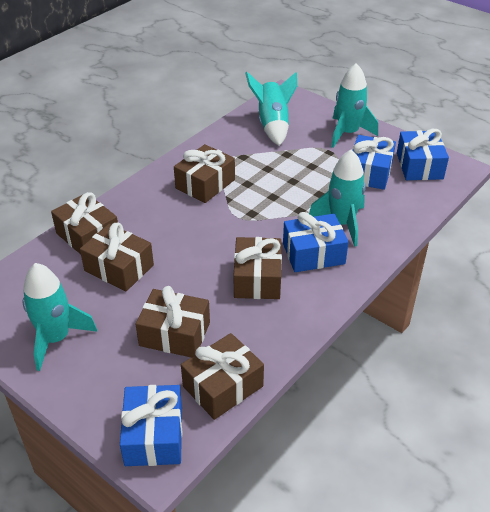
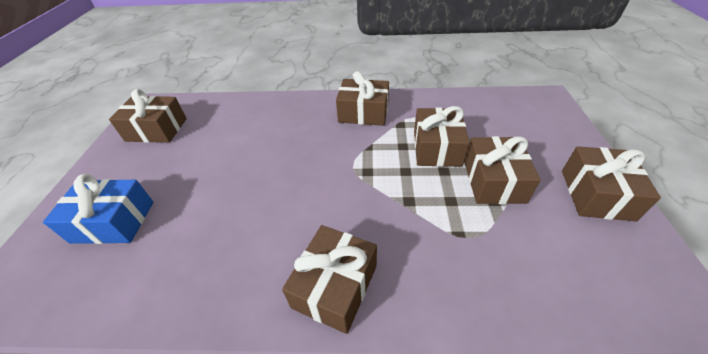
blue gift: 4 -> 1
turquoise rocket: 4 -> 0

